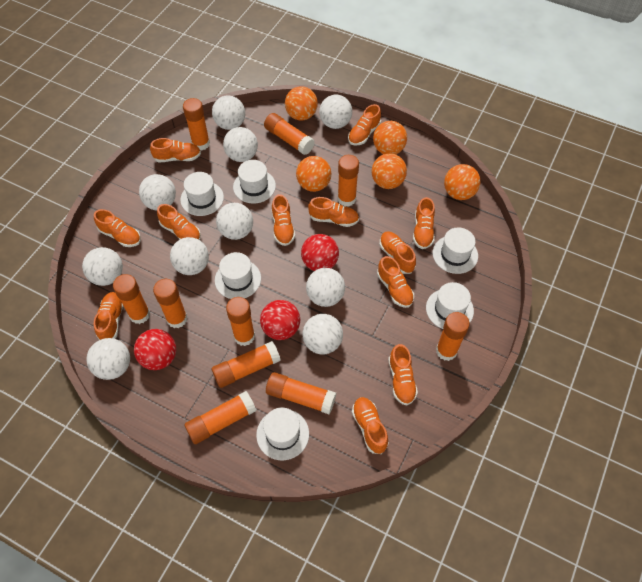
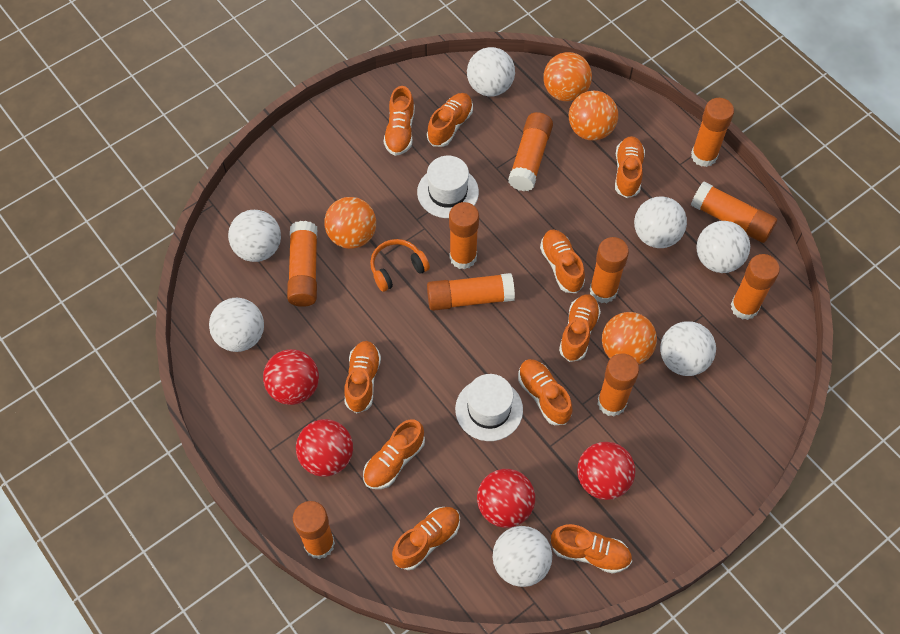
orange ball: 5 -> 4
orange headphones: 0 -> 1
orange shoe: 12 -> 10
red ball: 3 -> 4
white ball: 10 -> 7
white hat: 6 -> 2

